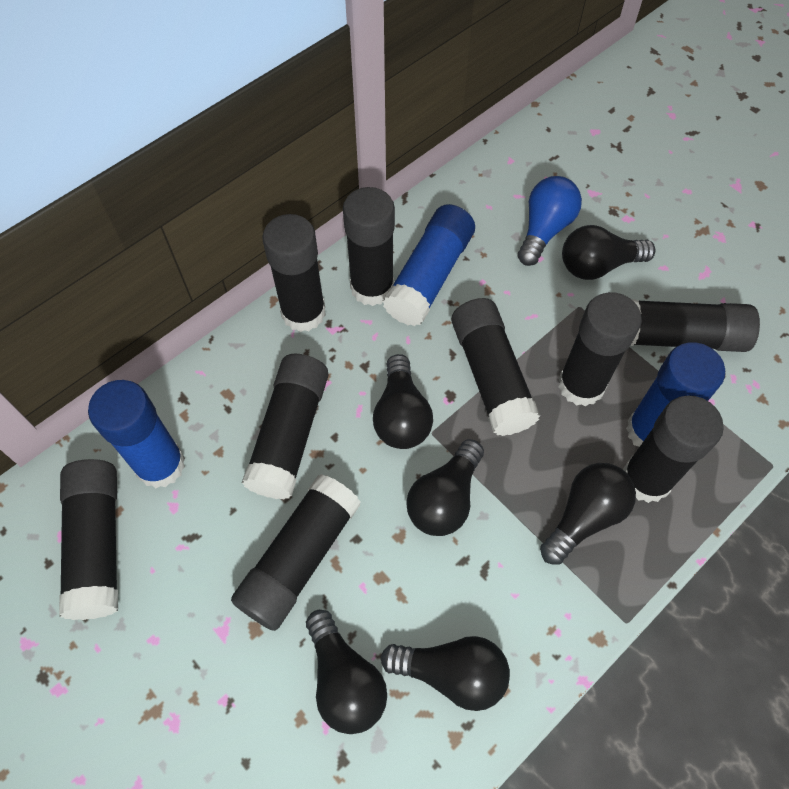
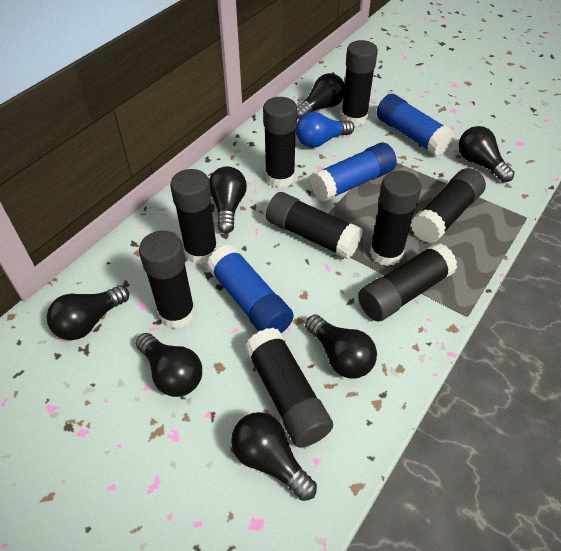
black light bulb: 6 -> 7

